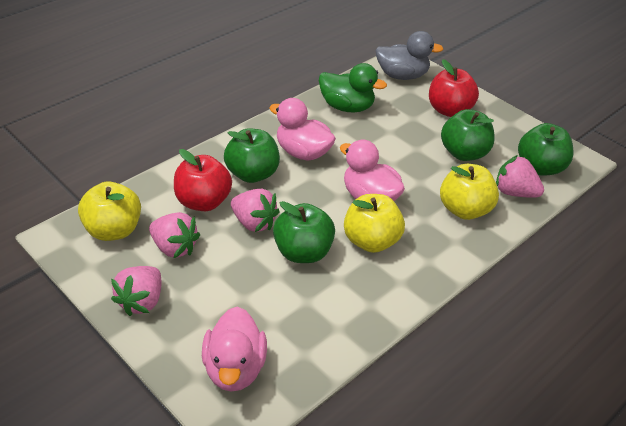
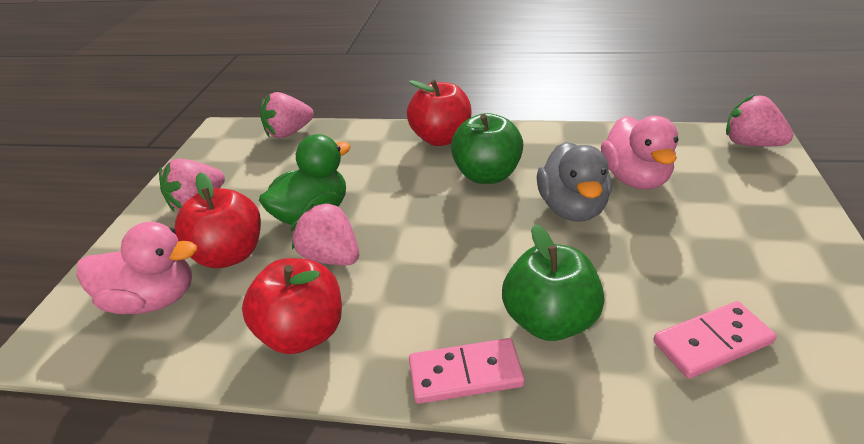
green apple: 4 -> 2
pink domino: 0 -> 2
pink duck: 3 -> 2
red apple: 2 -> 3
yellow apple: 3 -> 0

